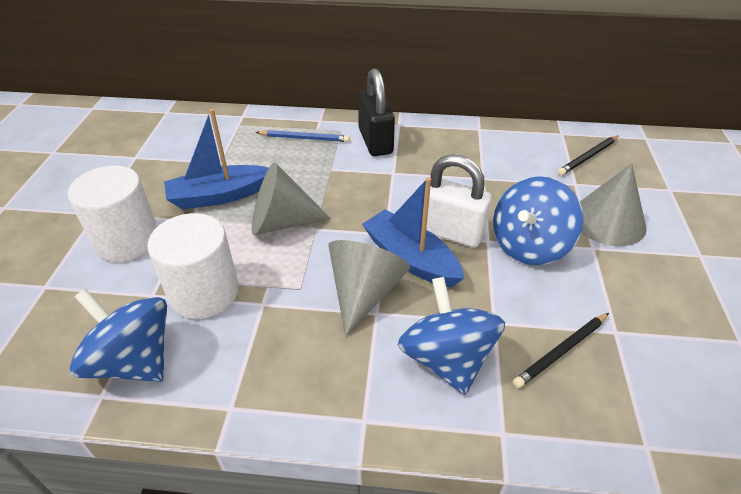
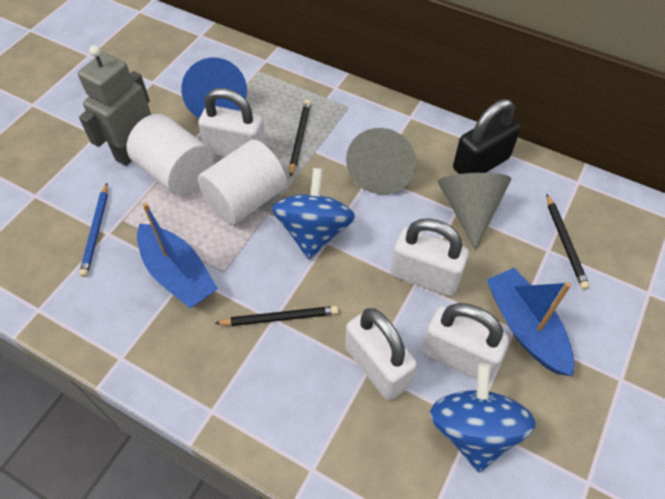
black pencil: 2 -> 3
blue cone: 0 -> 1
blue spinning top: 3 -> 2
grey cone: 3 -> 2
grey robot: 0 -> 1
white padlock: 1 -> 4

